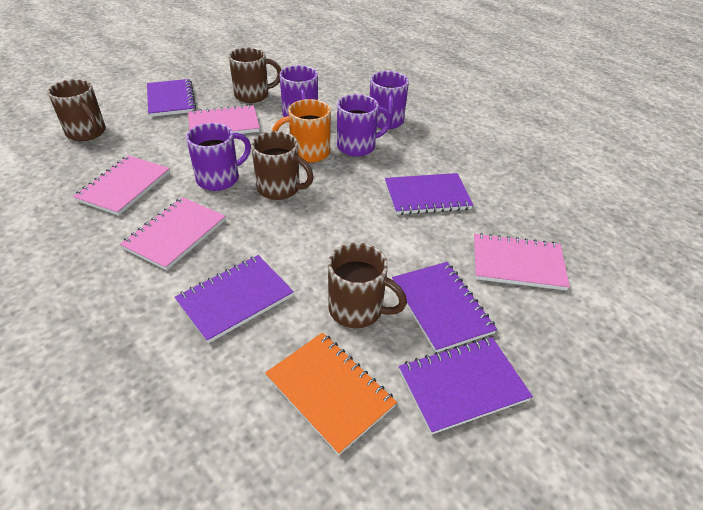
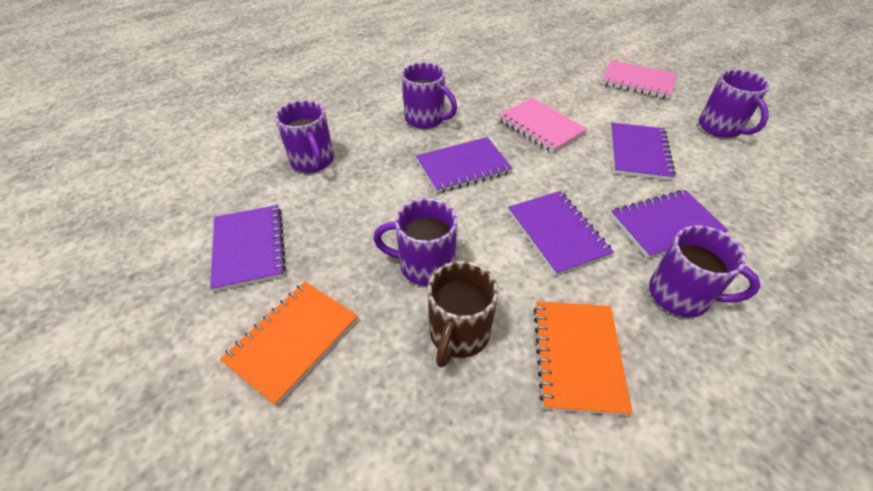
brown mug: 4 -> 1
orange mug: 1 -> 0
orange notebook: 1 -> 2
pink notebook: 4 -> 2
purple mug: 4 -> 5

